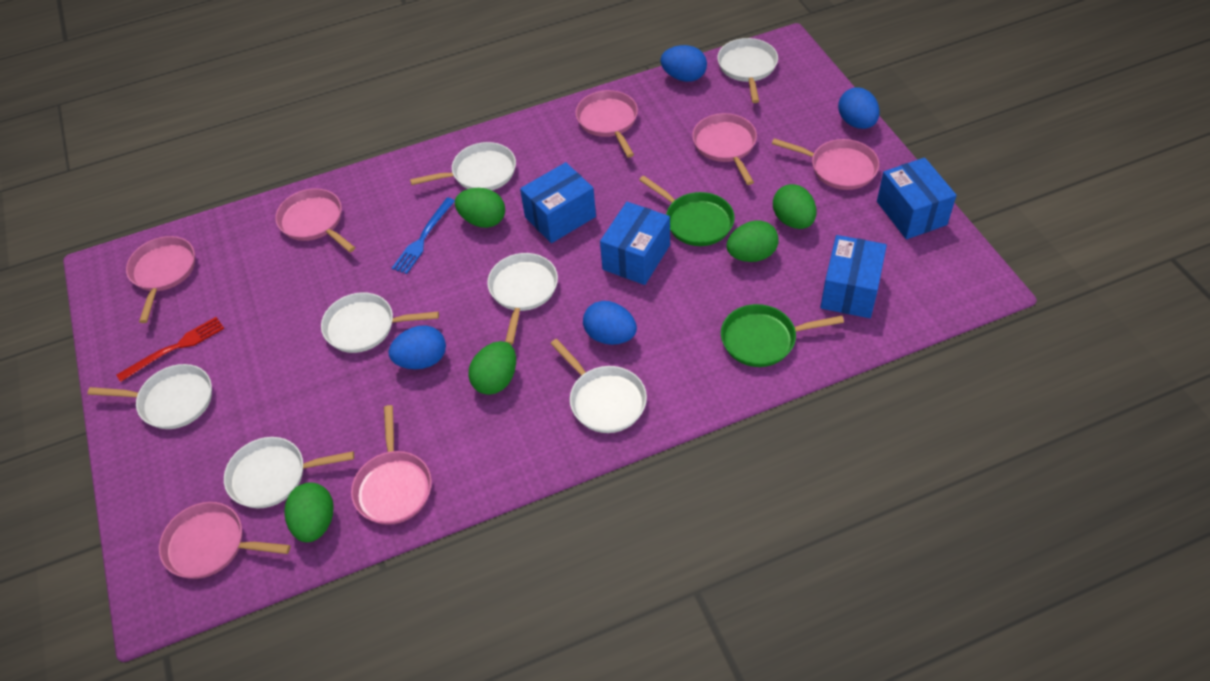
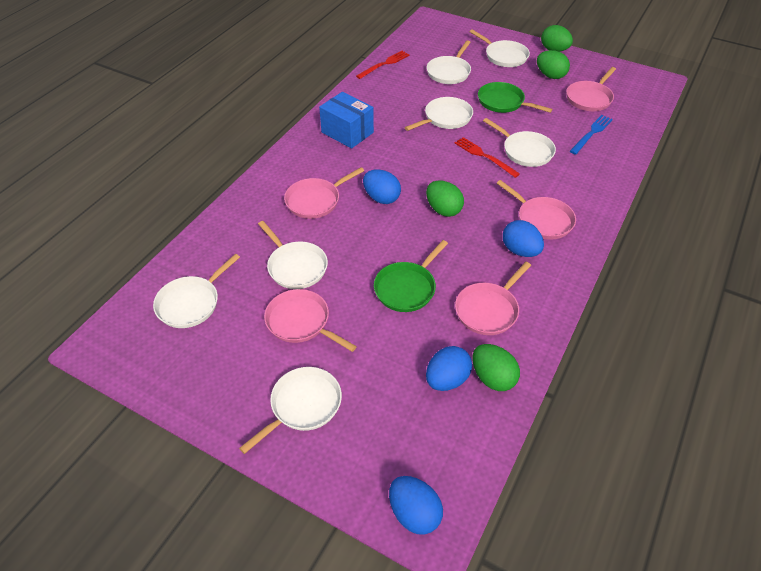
blue box: 4 -> 1
green egg: 5 -> 4
pink pan: 7 -> 5
red fork: 1 -> 2

